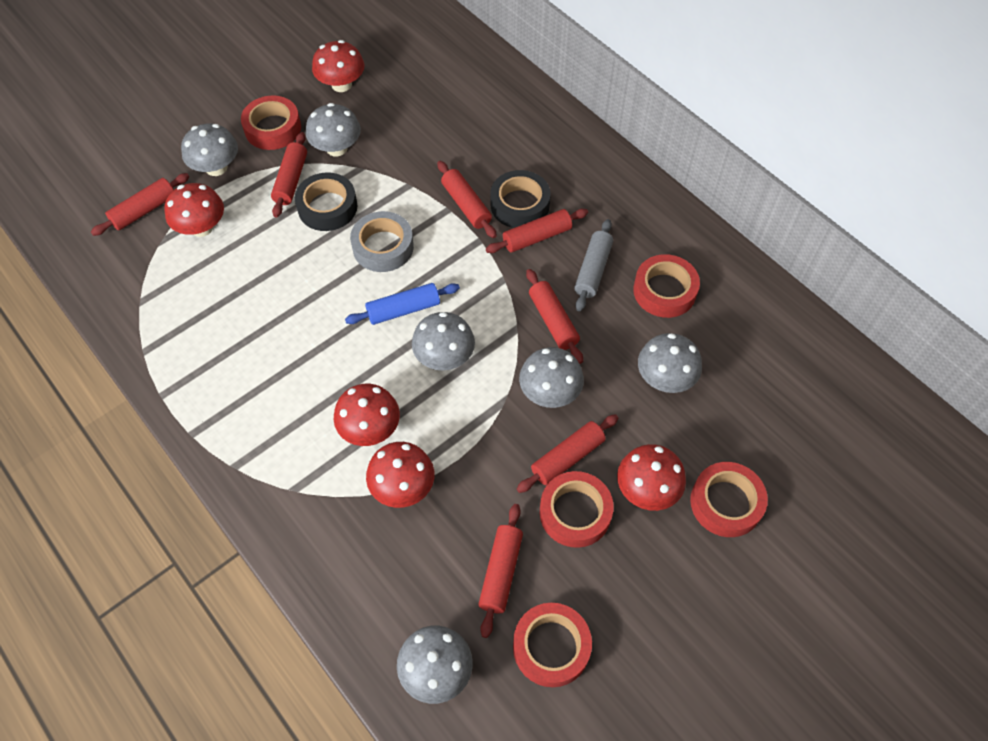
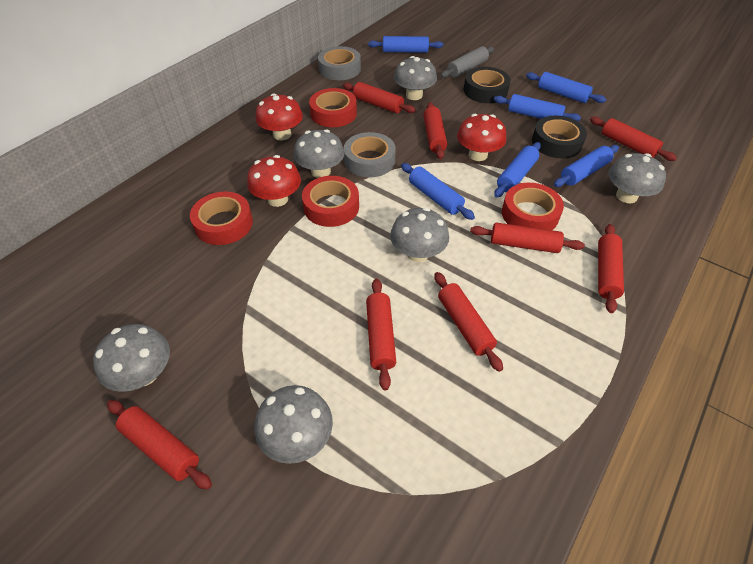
blue rolling pin: 1 -> 6
grey tape: 1 -> 2
red mushroom: 5 -> 3
red rolling pin: 7 -> 8
red tape: 5 -> 4

